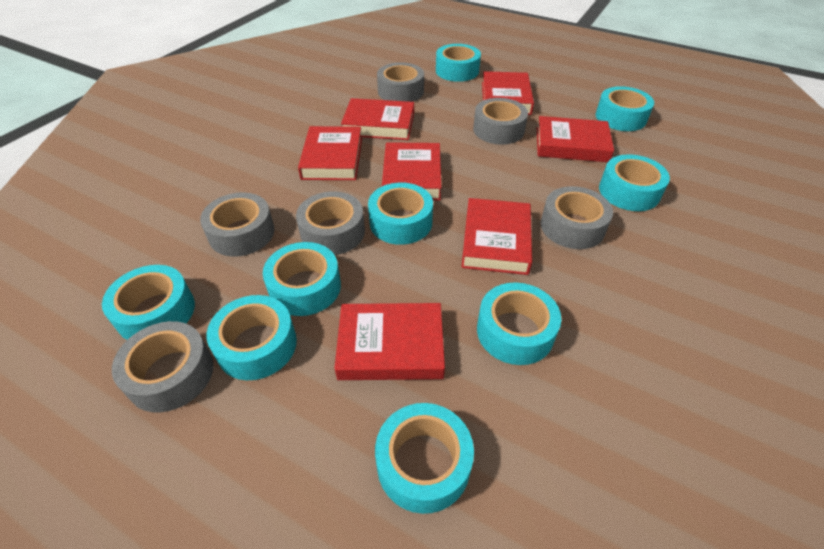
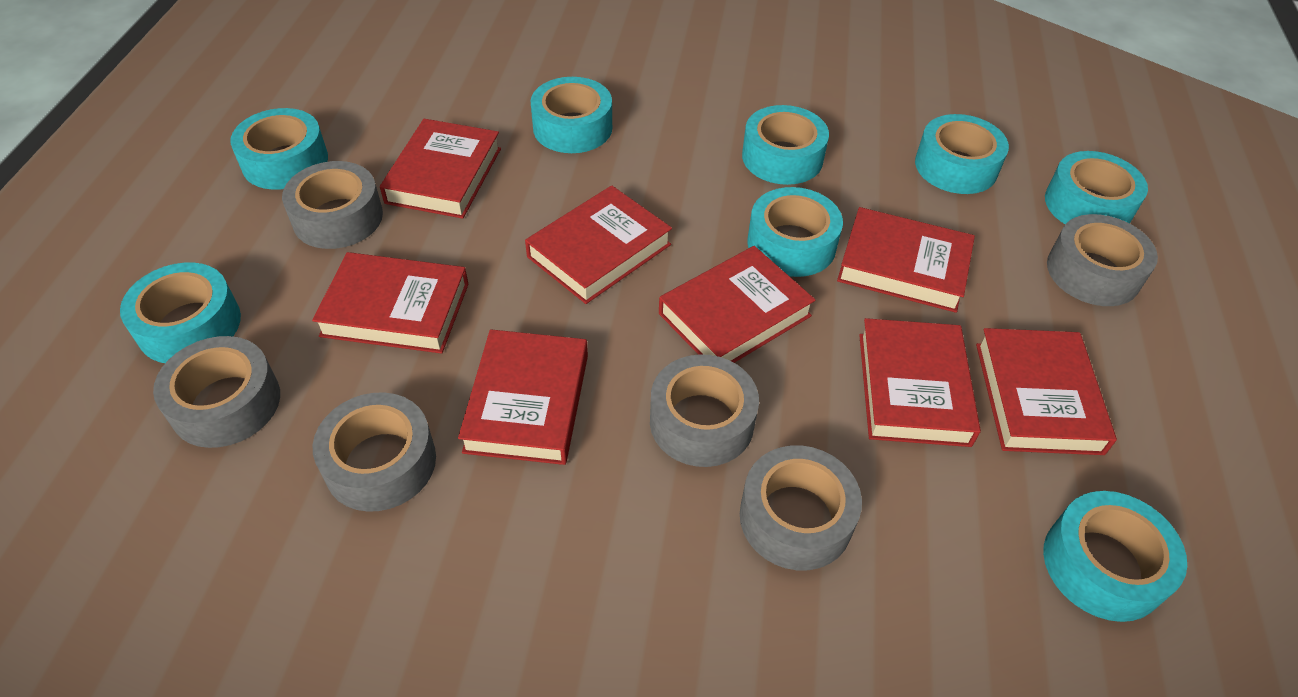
red book: 7 -> 8
turquoise tape: 9 -> 8

